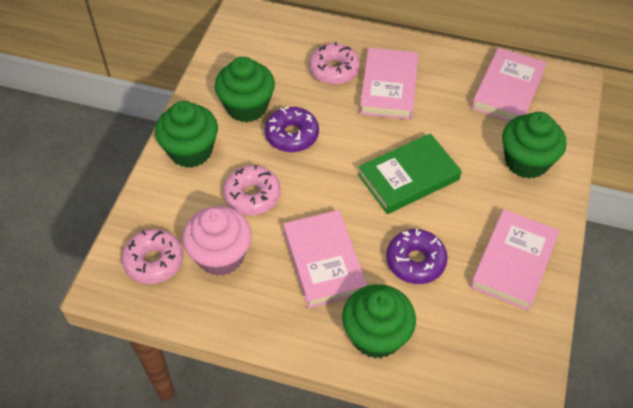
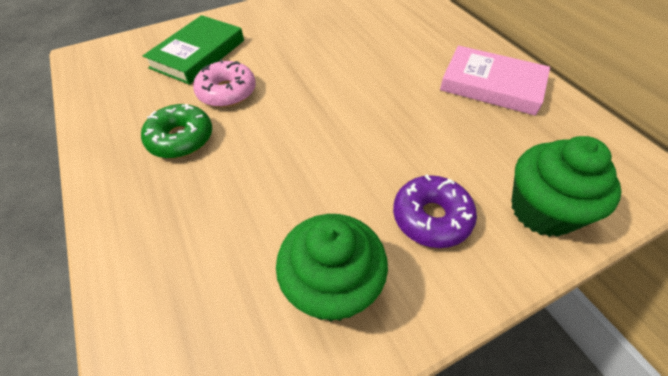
green cupcake: 4 -> 2
green donut: 0 -> 1
pink book: 4 -> 1
pink cupcake: 1 -> 0
pink donut: 3 -> 1
purple donut: 2 -> 1

